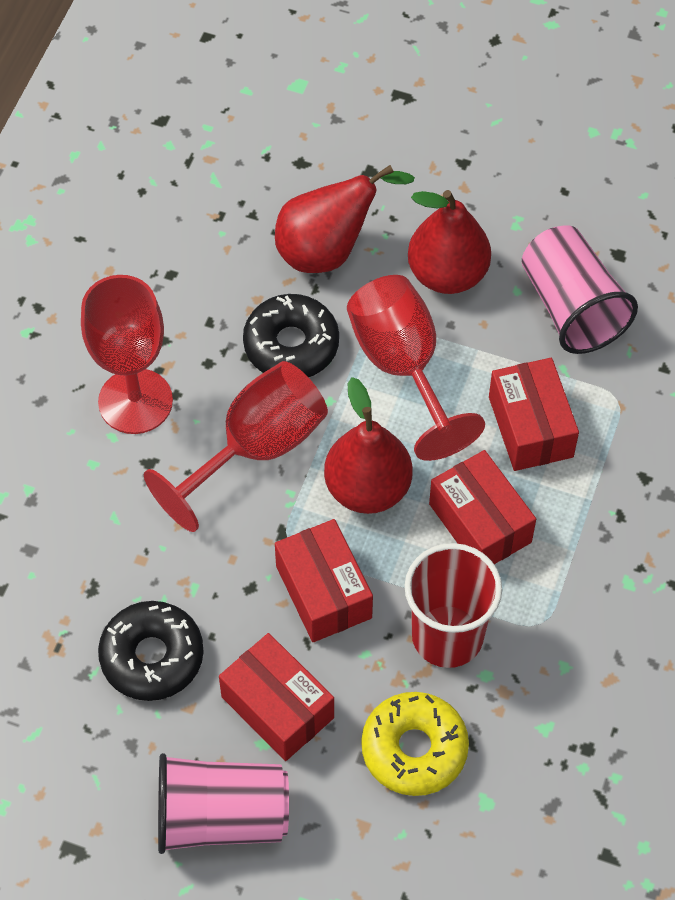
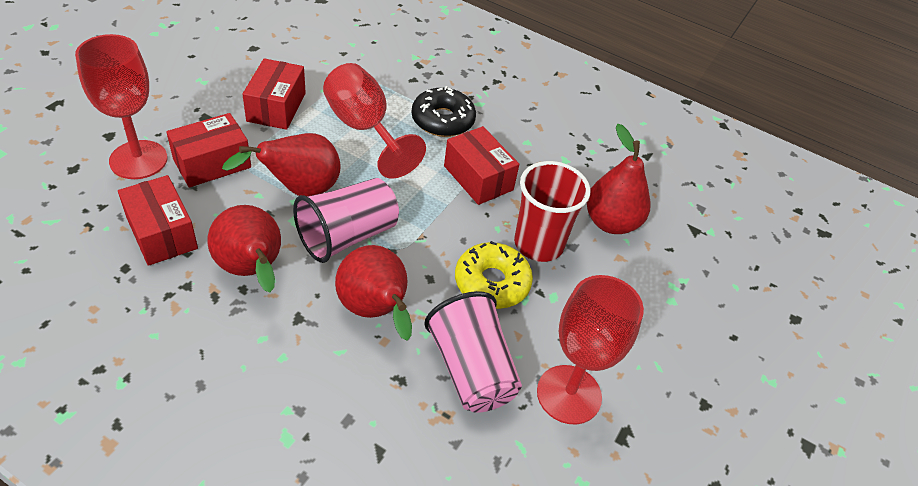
black donut: 2 -> 1
red pear: 3 -> 4

